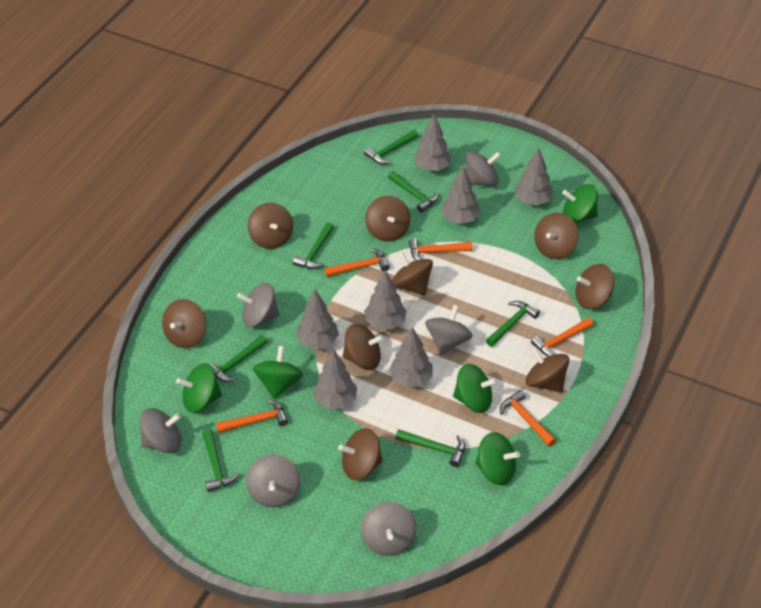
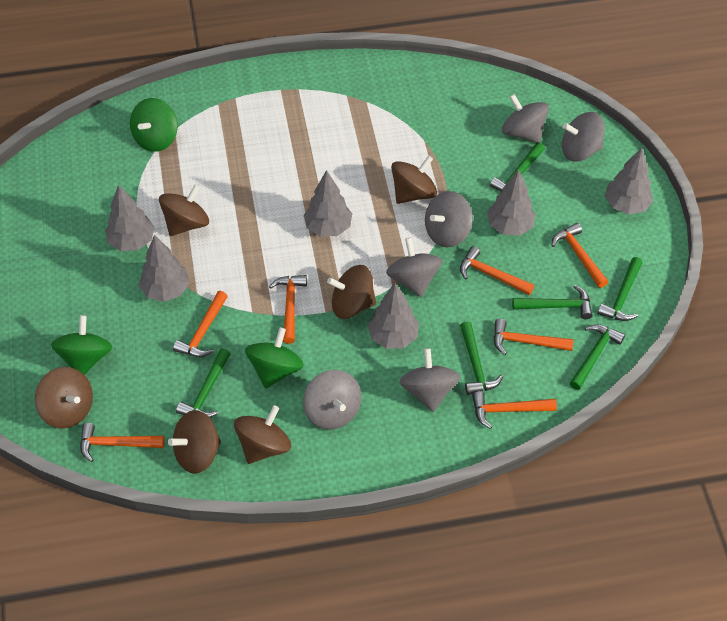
brown spinning top: 9 -> 6
green hammer: 7 -> 6
green spinning top: 5 -> 3
grey tree: 7 -> 6
orange hammer: 5 -> 7

